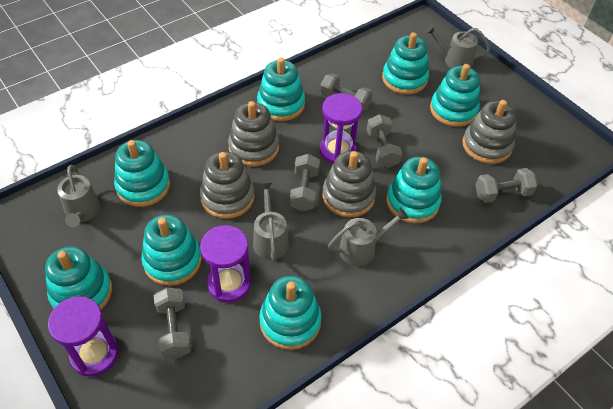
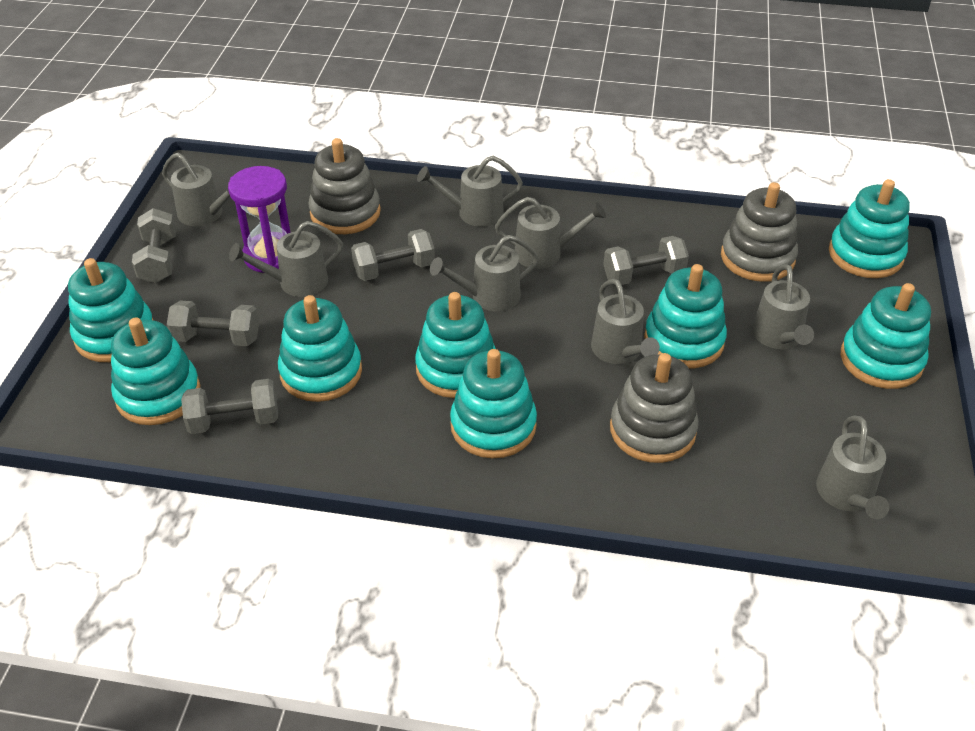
grey stacking toy: 4 -> 3
grey watering can: 4 -> 8
purple hourglass: 3 -> 1

